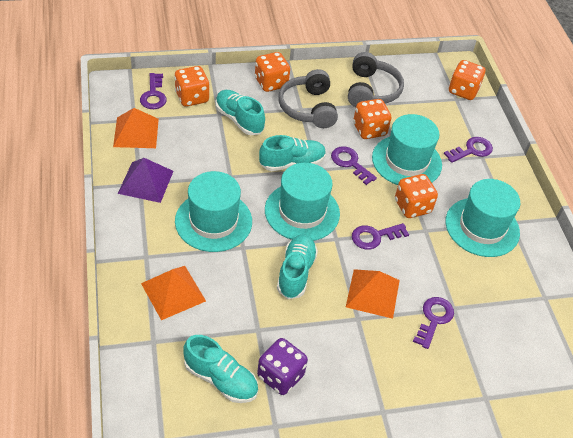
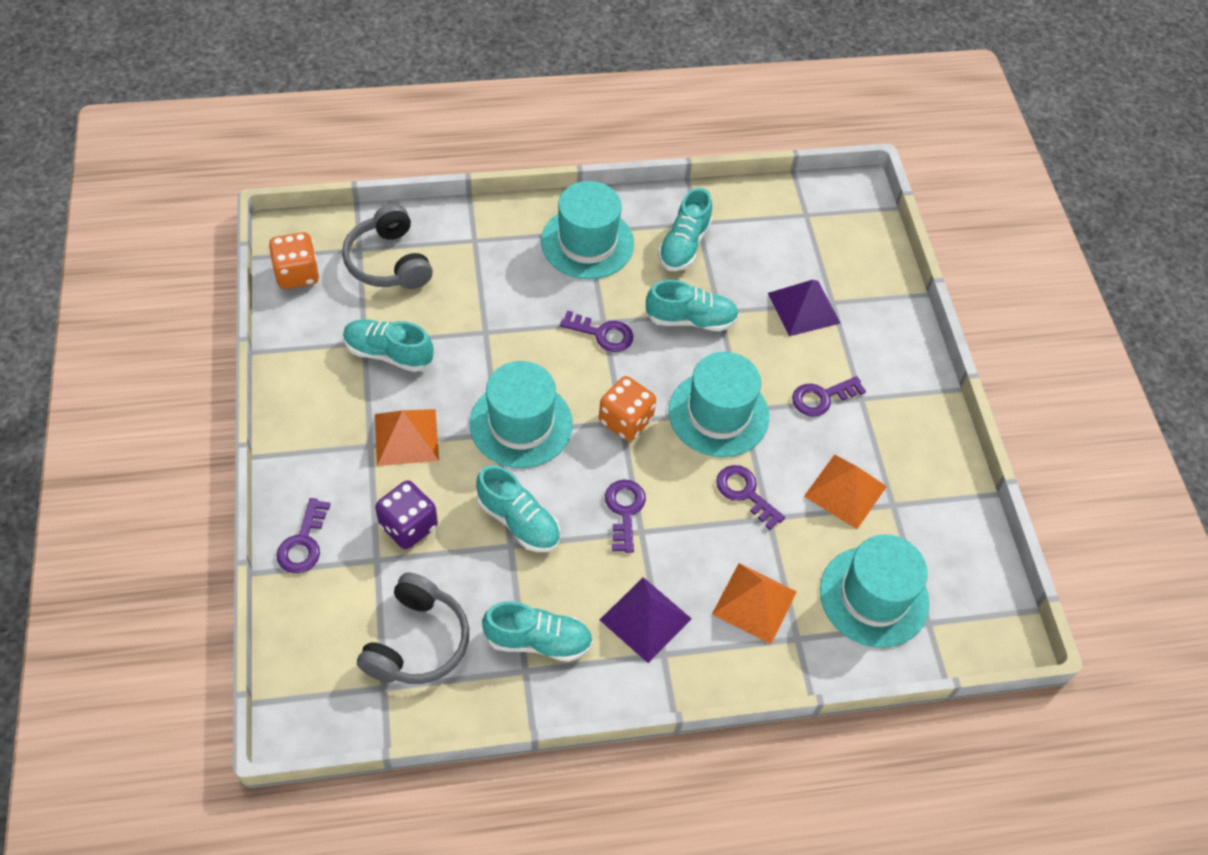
orange dice: 5 -> 2
purple pyramid: 1 -> 2
turquoise shoe: 4 -> 5

